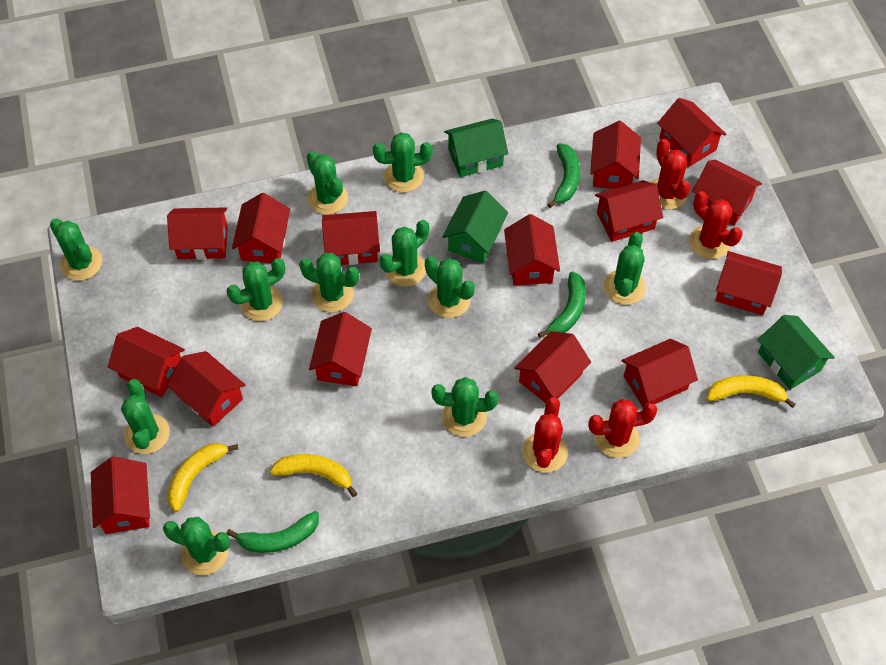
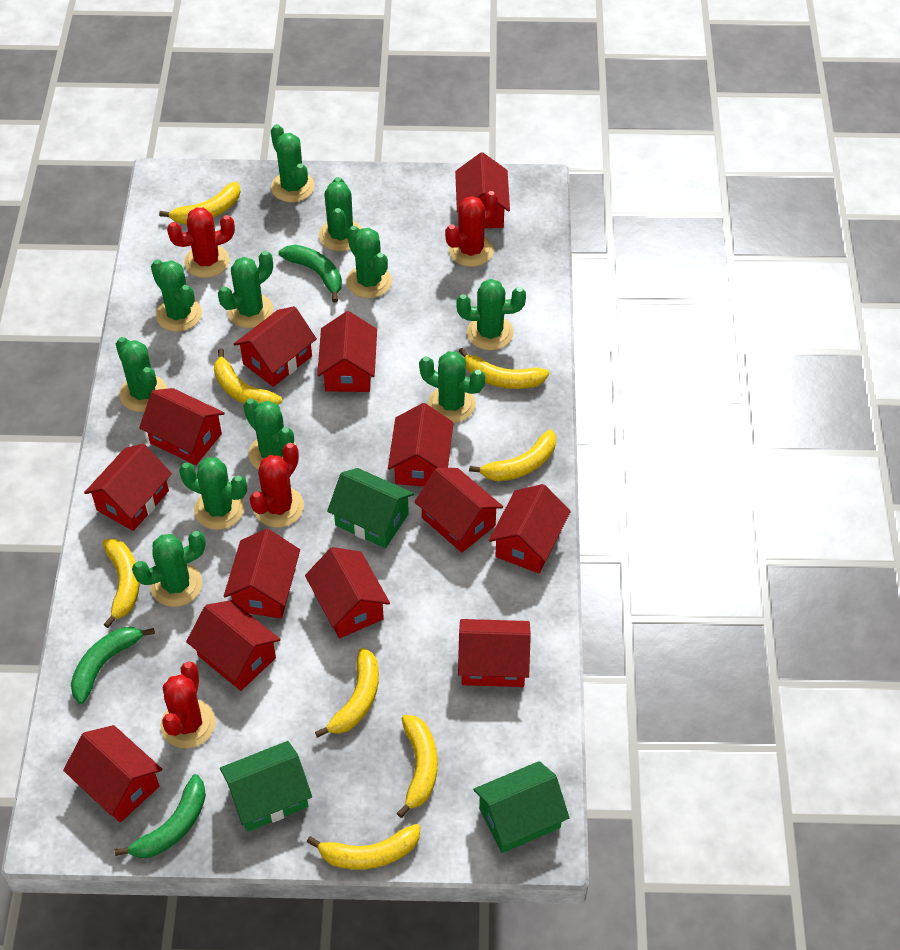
red house: 15 -> 13
yellow banana: 3 -> 8

